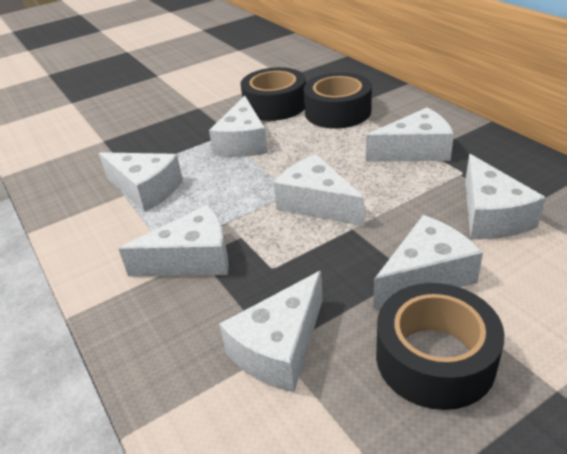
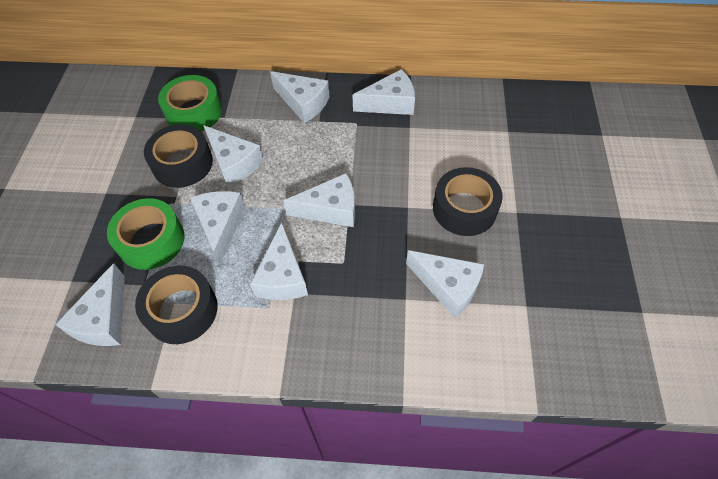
green tape: 0 -> 2

